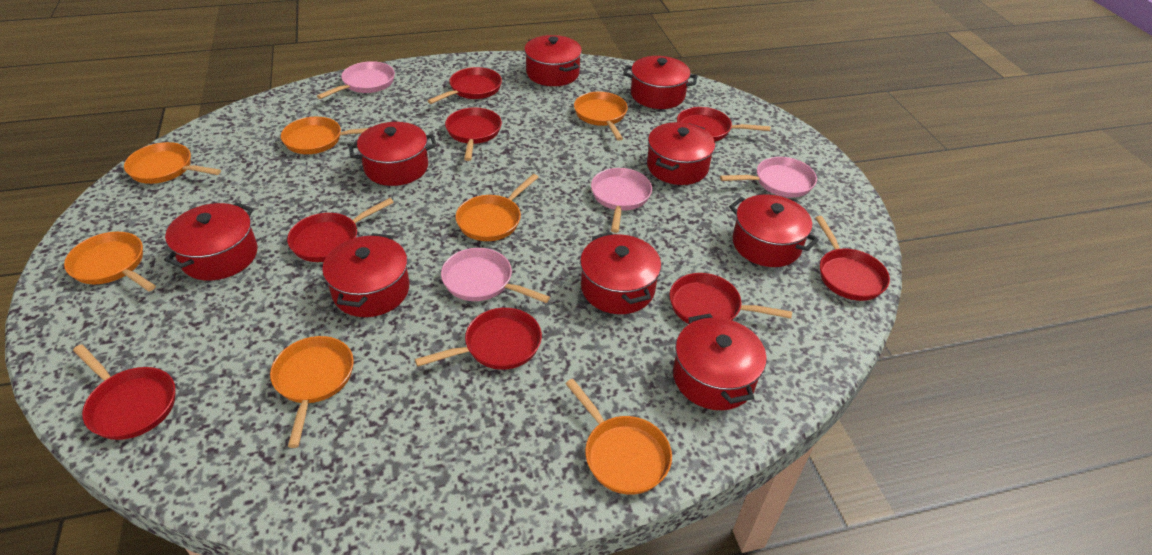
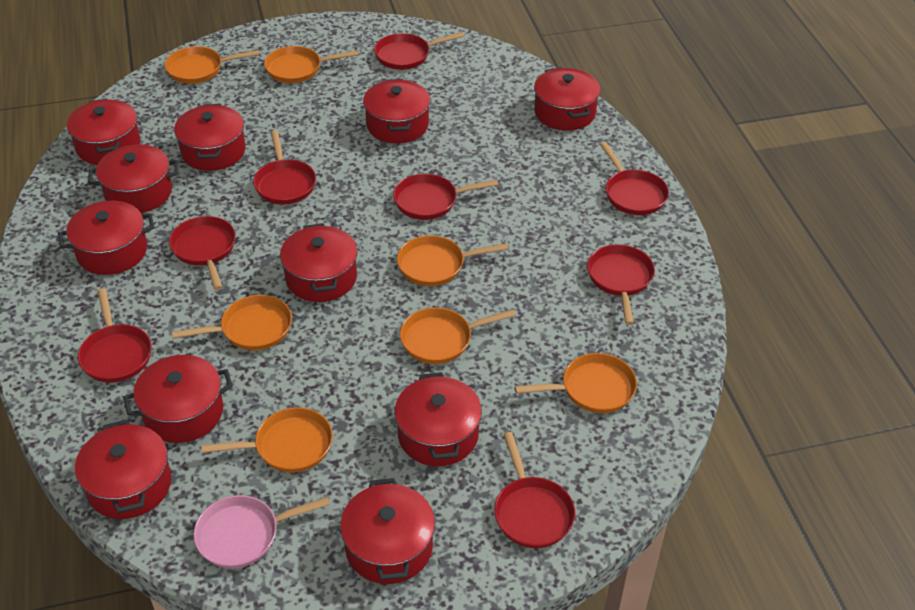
pink pan: 4 -> 1
red pot: 9 -> 11

